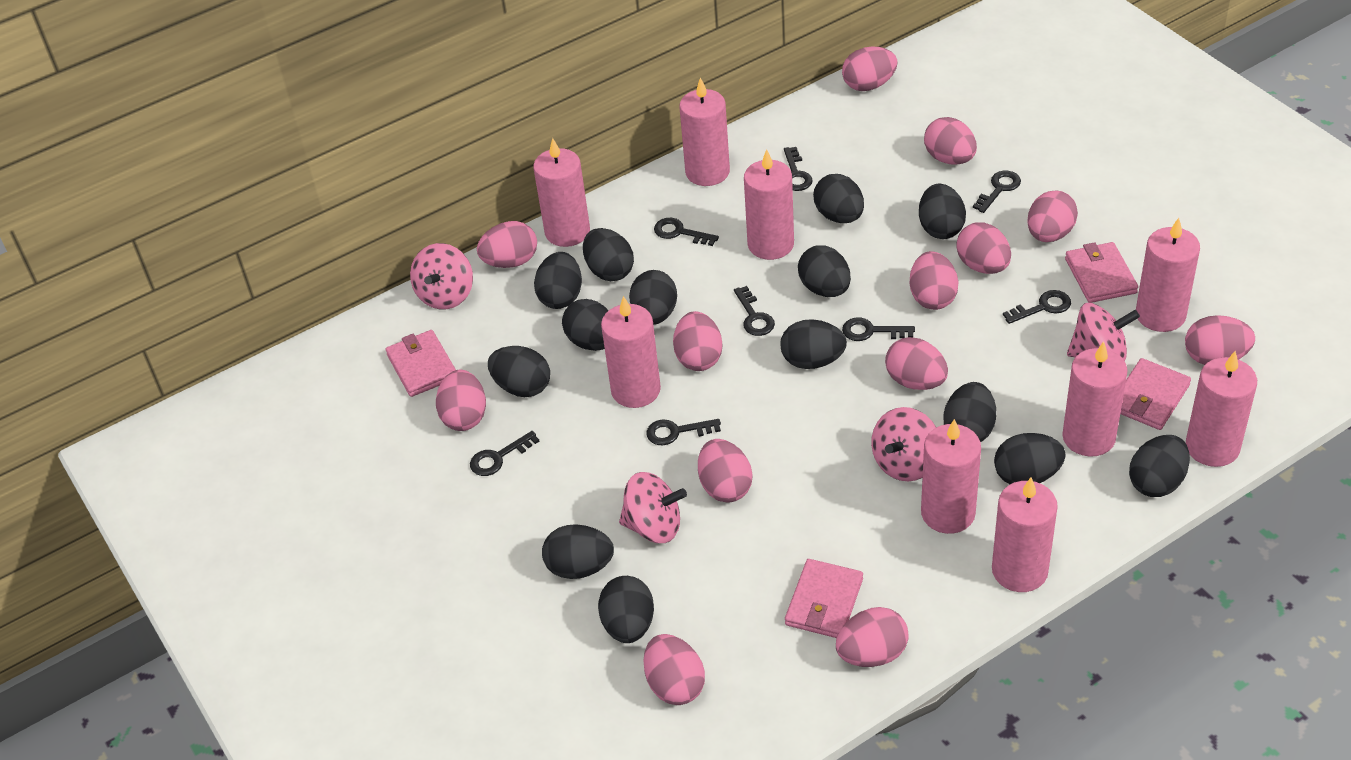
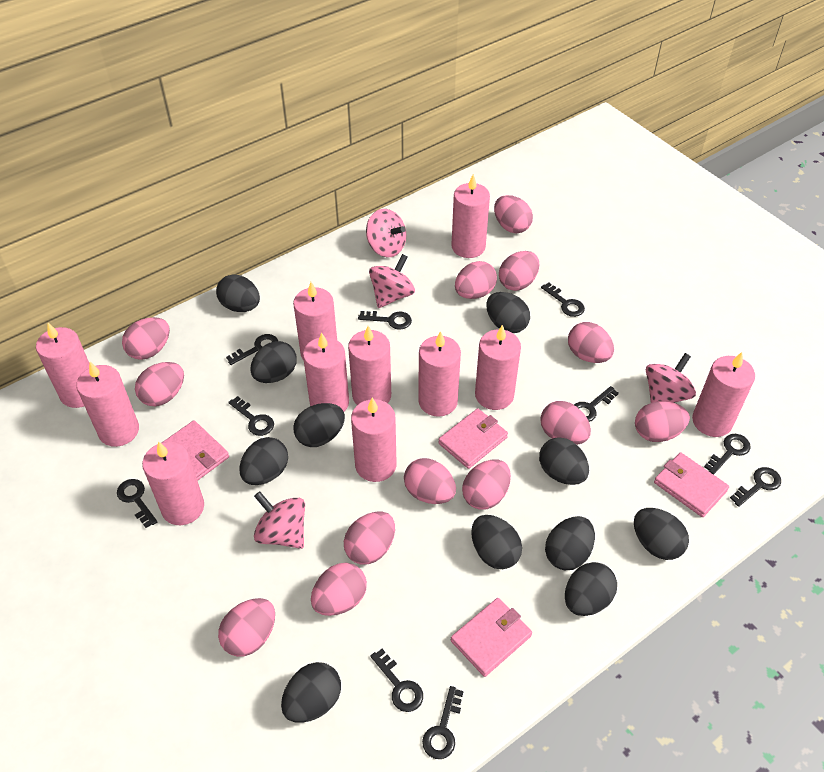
black egg: 14 -> 11
black key: 8 -> 10
pink candle: 9 -> 11

